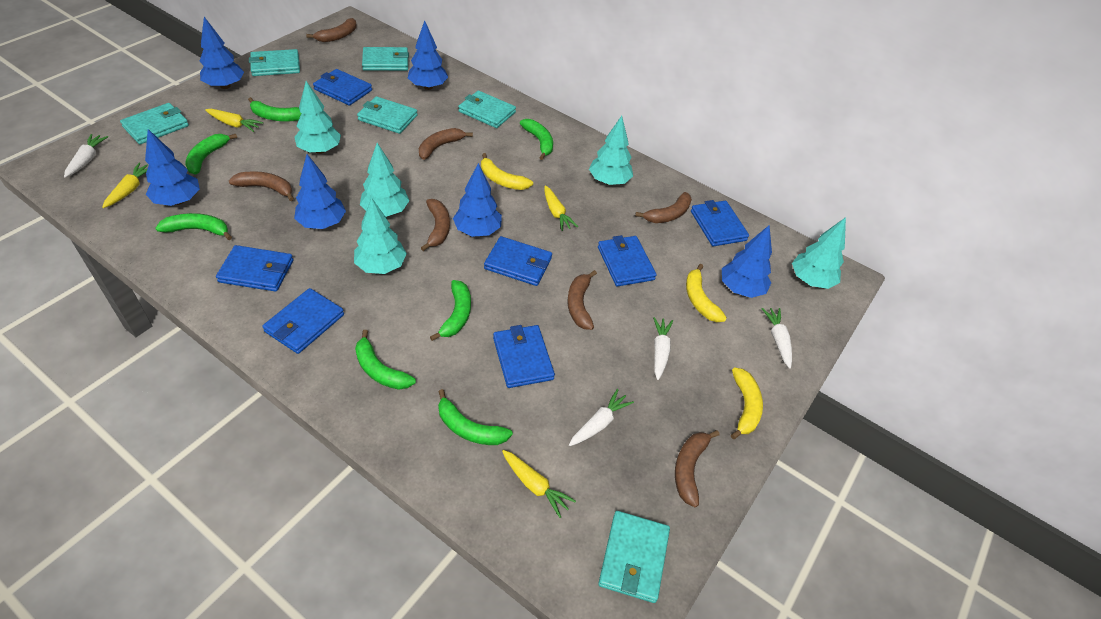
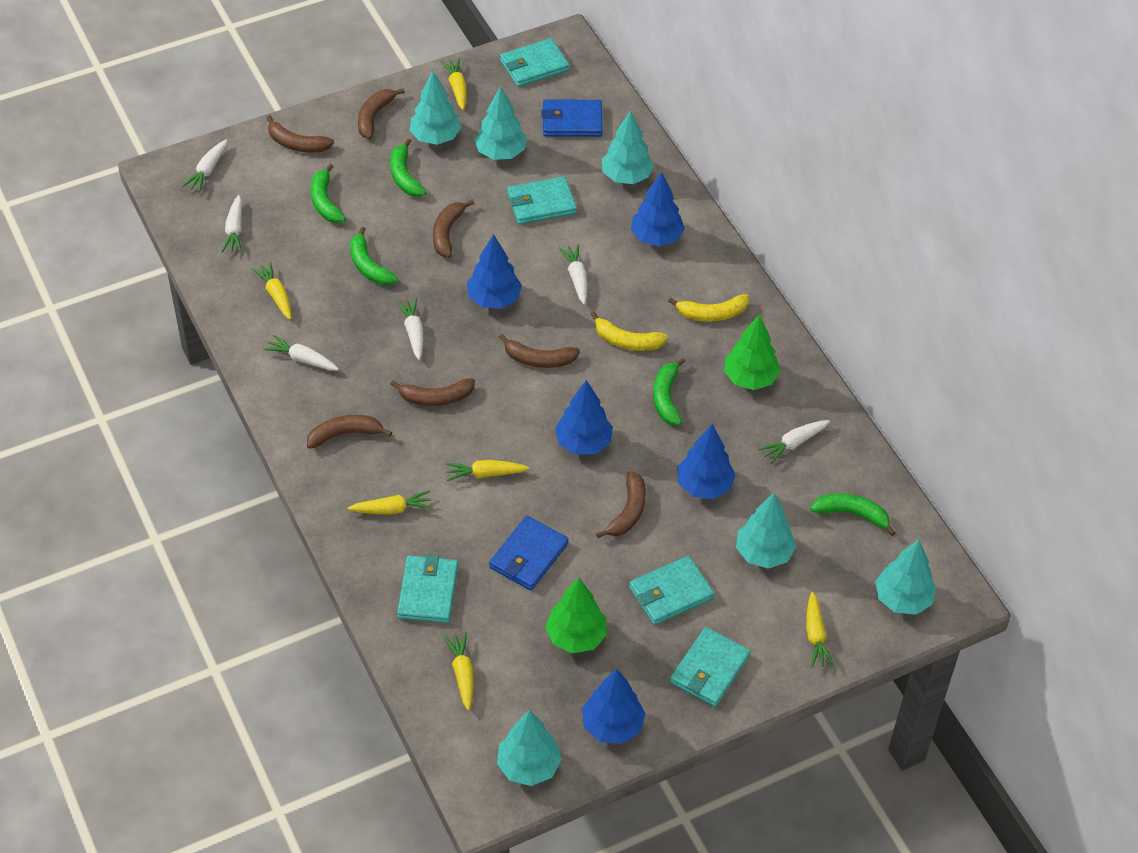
blue tree: 6 -> 5
blue wallet: 7 -> 2
green banana: 7 -> 5
green tree: 0 -> 2
turquoise tree: 5 -> 6
turquoise wallet: 6 -> 5
white carrot: 4 -> 6
yellow banana: 3 -> 2
yellow carrot: 4 -> 6

